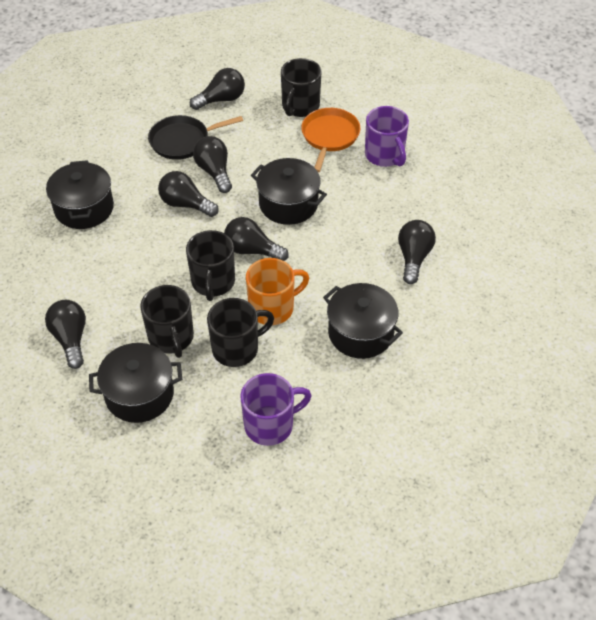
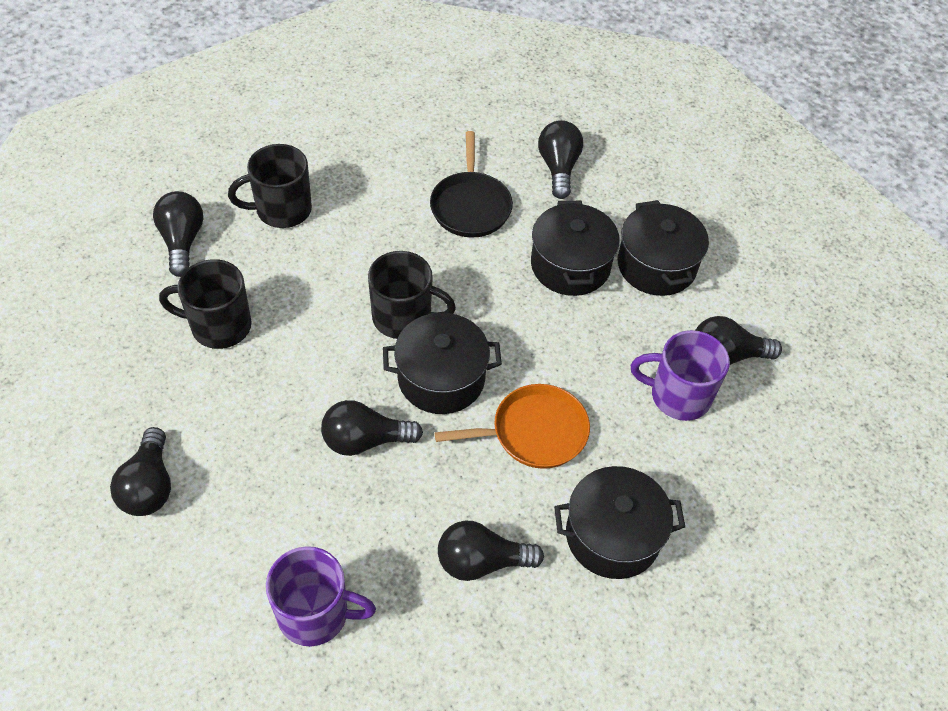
black mug: 4 -> 3
orange mug: 1 -> 0

